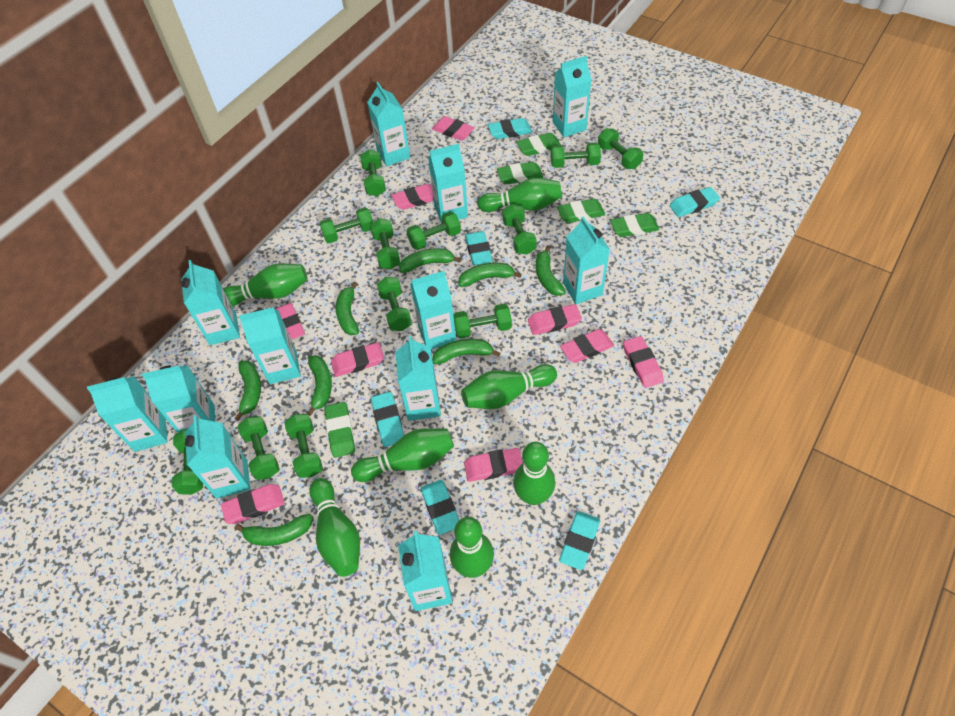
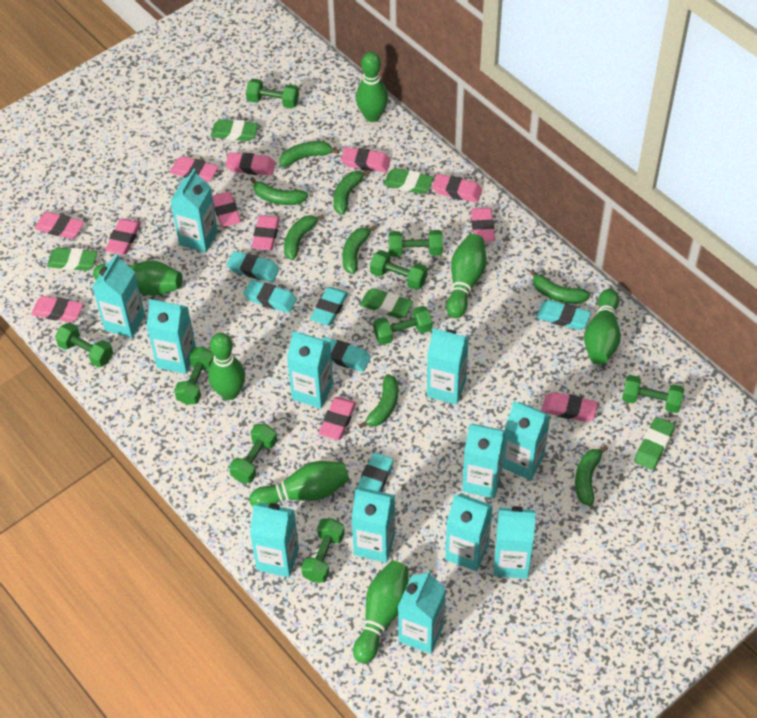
green dumbbell: 12 -> 9
pink eraser: 9 -> 12

